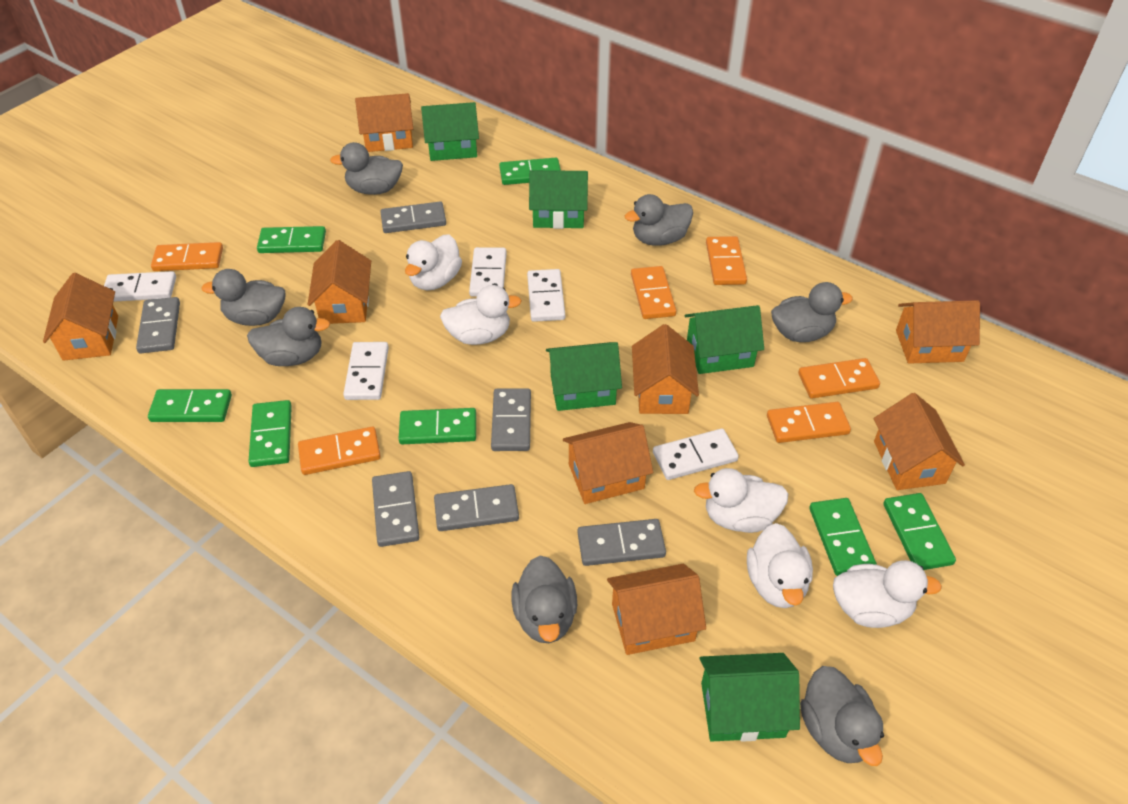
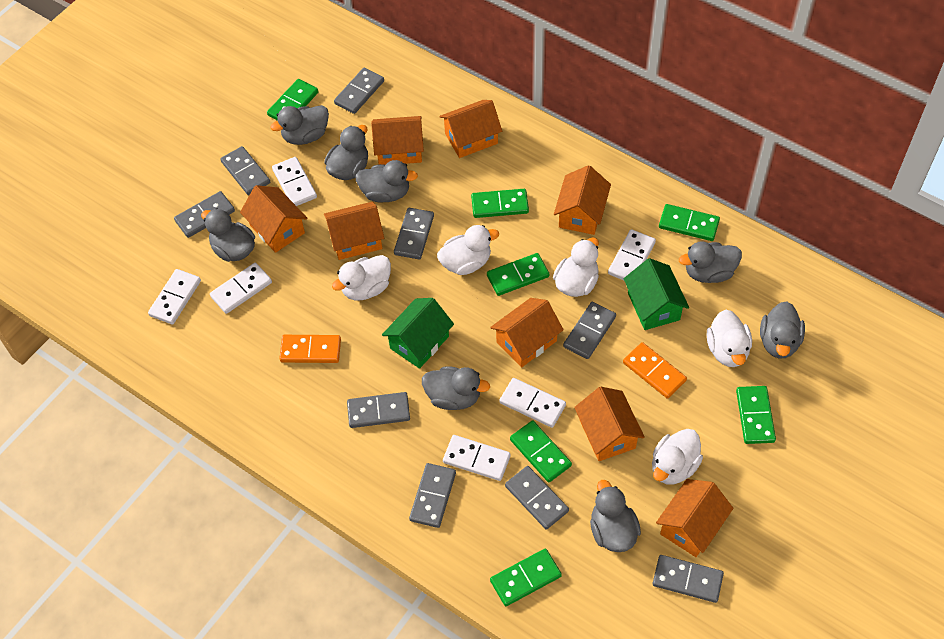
green house: 5 -> 2
grey domino: 6 -> 9
grey duck: 7 -> 8
orange domino: 6 -> 2
white domino: 5 -> 6

